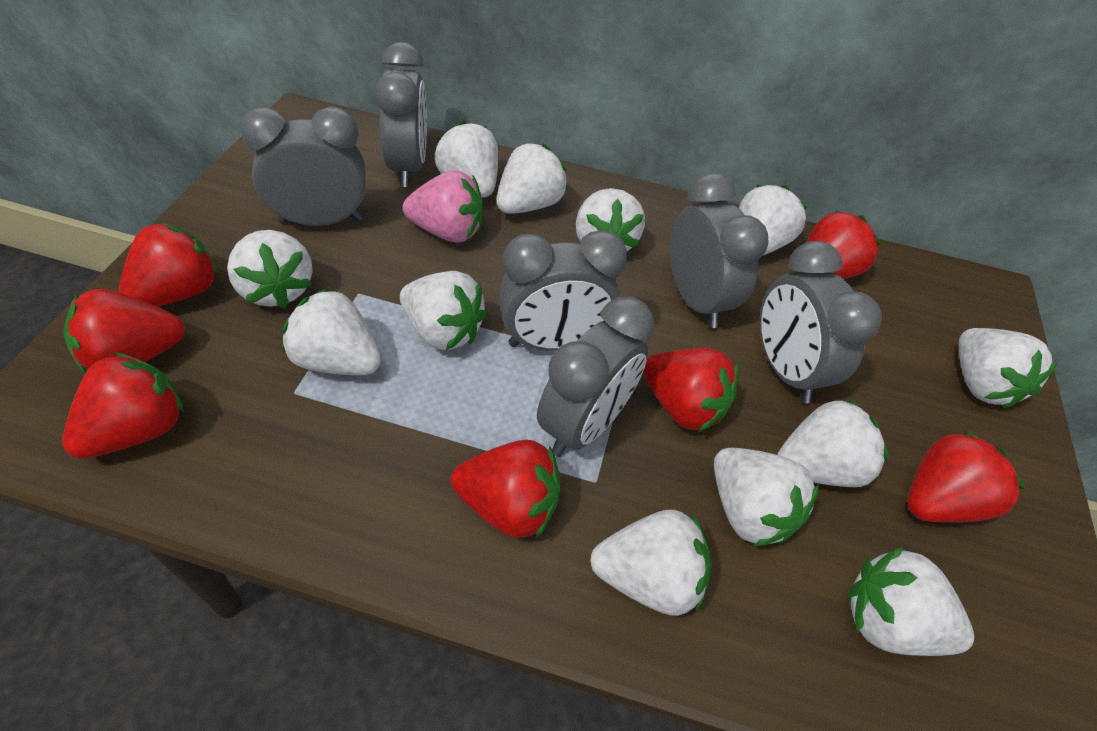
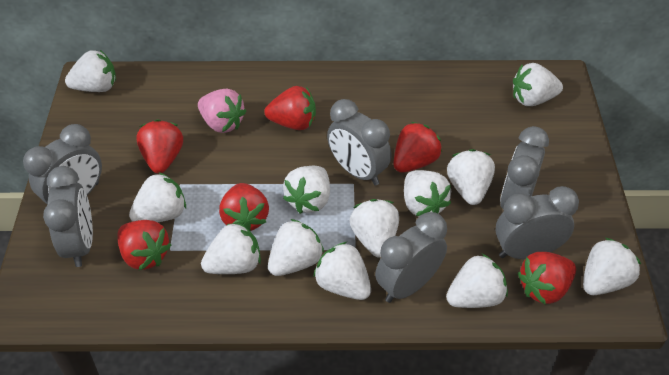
red strawberry: 7 -> 6

